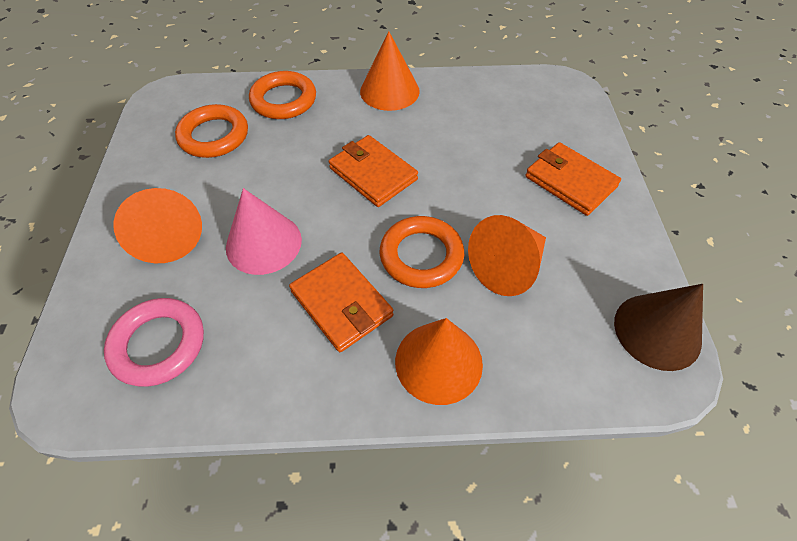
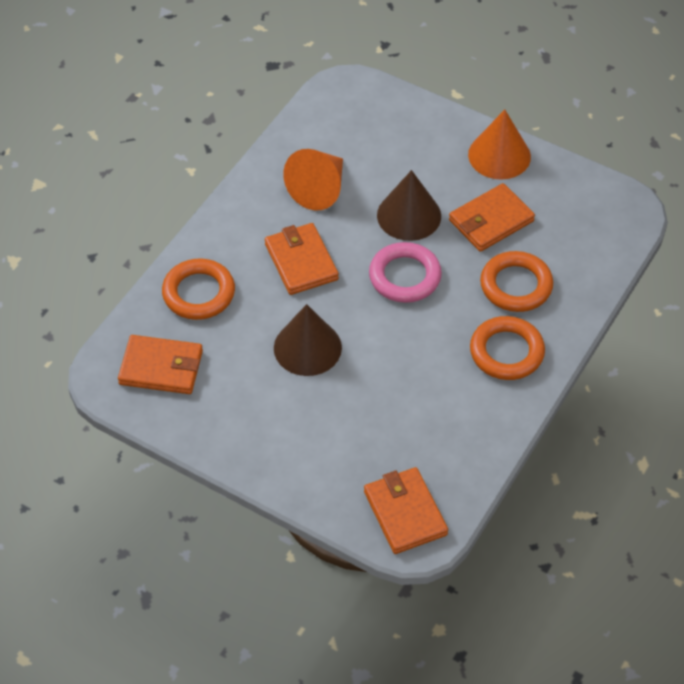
brown cone: 1 -> 2
orange cone: 4 -> 2
orange wallet: 3 -> 4
pink cone: 1 -> 0

